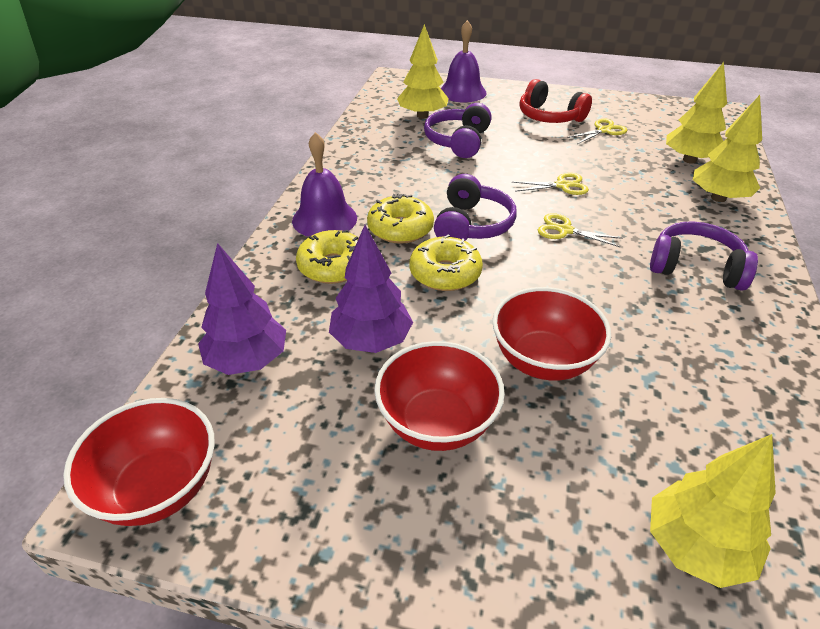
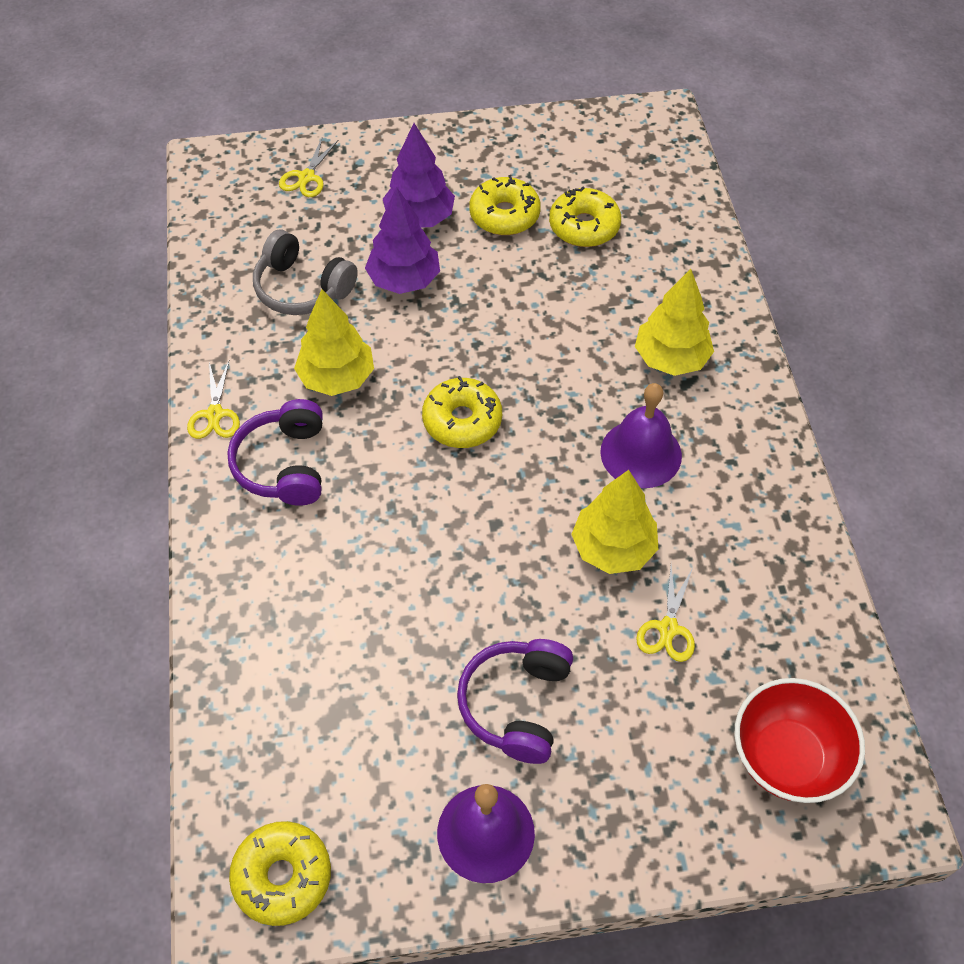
grey headphones: 0 -> 1
purple headphones: 3 -> 2
red bowl: 3 -> 1
red headphones: 1 -> 0
yellow donut: 3 -> 4
yellow tree: 4 -> 3

